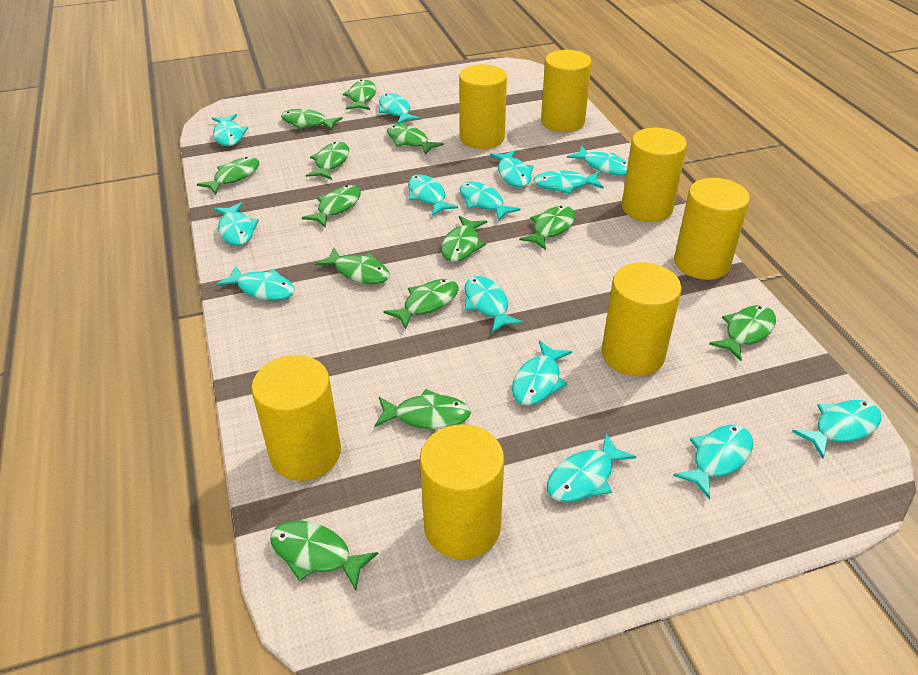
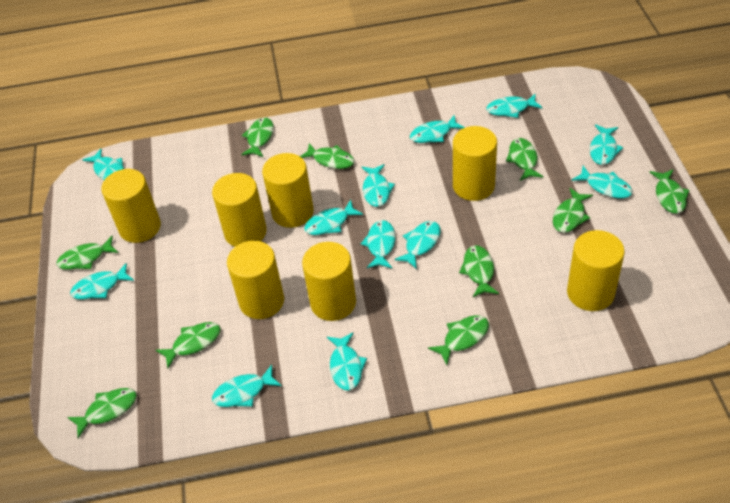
green fish: 13 -> 10
turquoise fish: 14 -> 12

